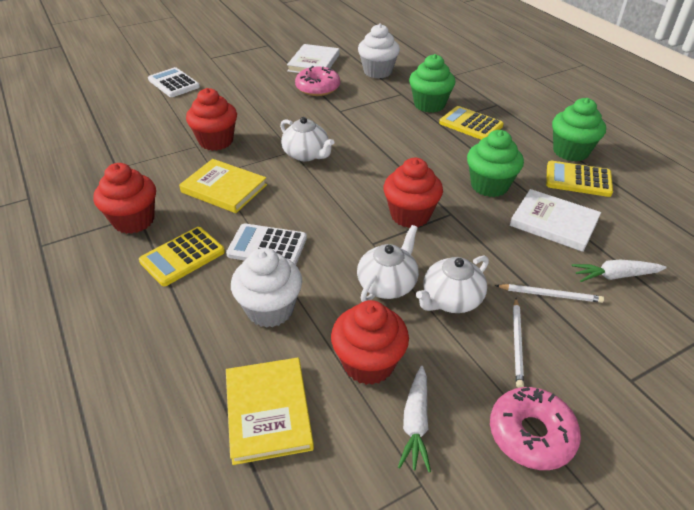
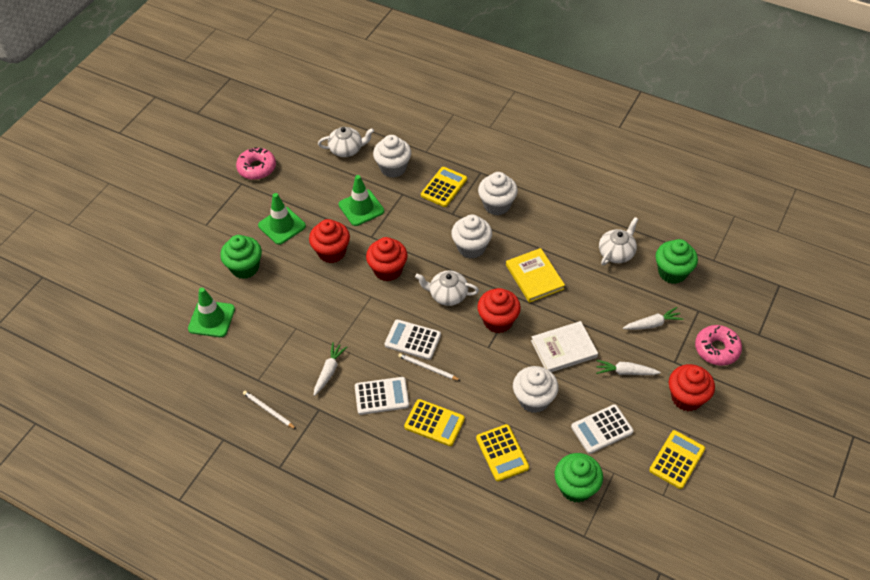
green traffic cone: 0 -> 3
white book: 2 -> 1
white calculator: 2 -> 3
white carrot: 2 -> 3
white cupcake: 2 -> 4
yellow book: 2 -> 1
yellow calculator: 3 -> 4

